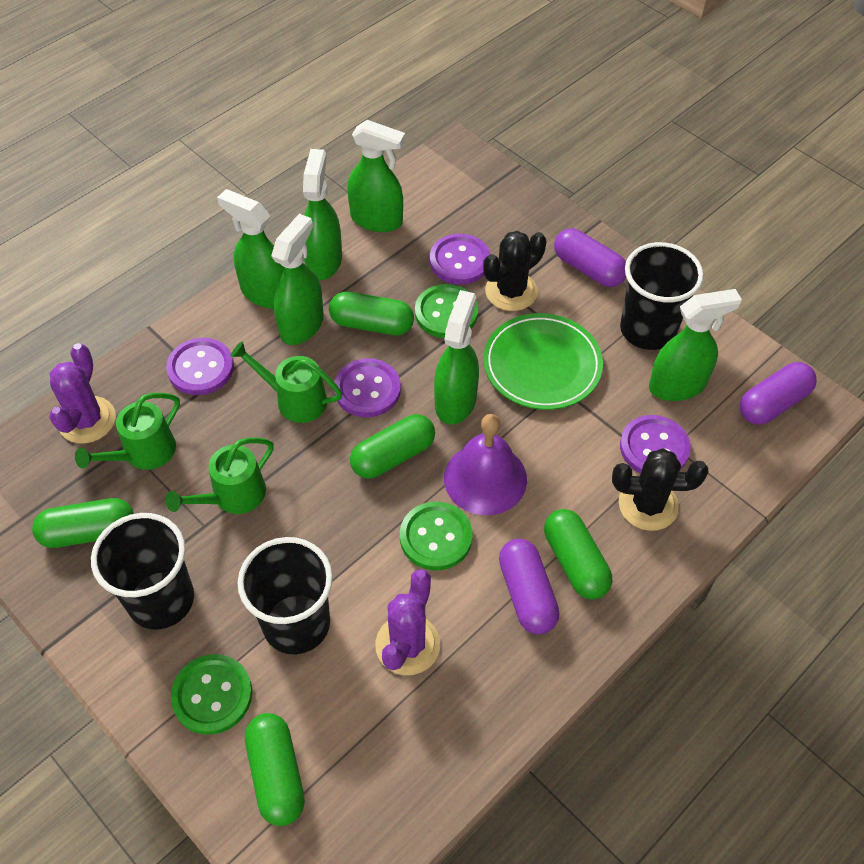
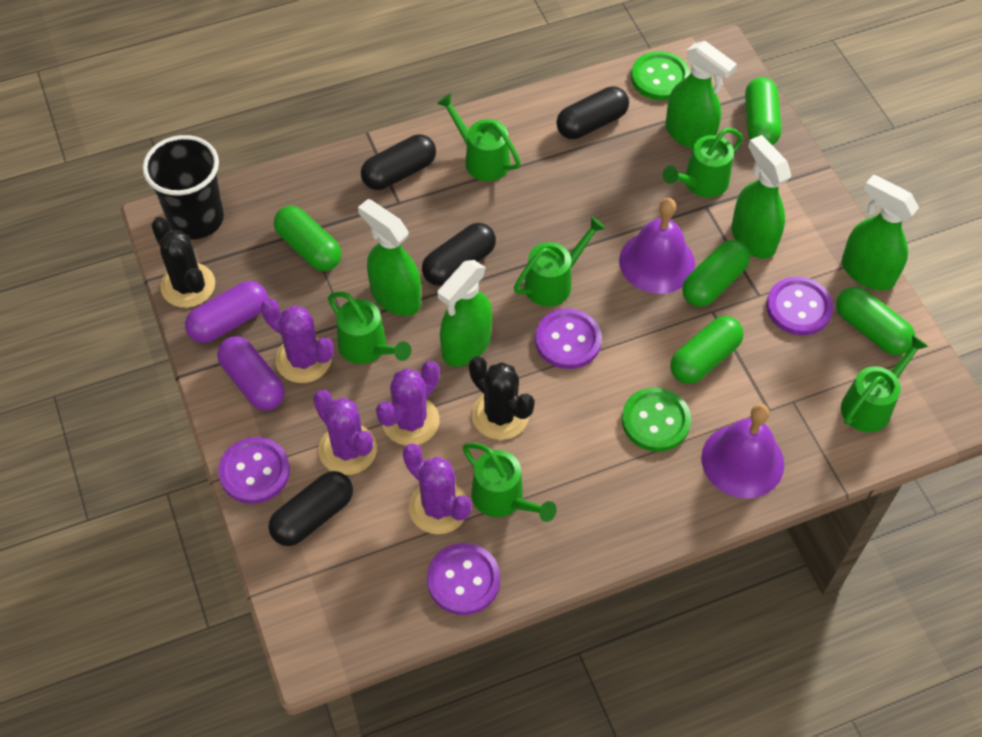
black capsule: 0 -> 4
black cup: 3 -> 1
green button: 3 -> 2
green plate: 1 -> 0
green spray bottle: 6 -> 5
green watering can: 3 -> 6
purple bell: 1 -> 2
purple cactus: 2 -> 4
purple capsule: 3 -> 2

